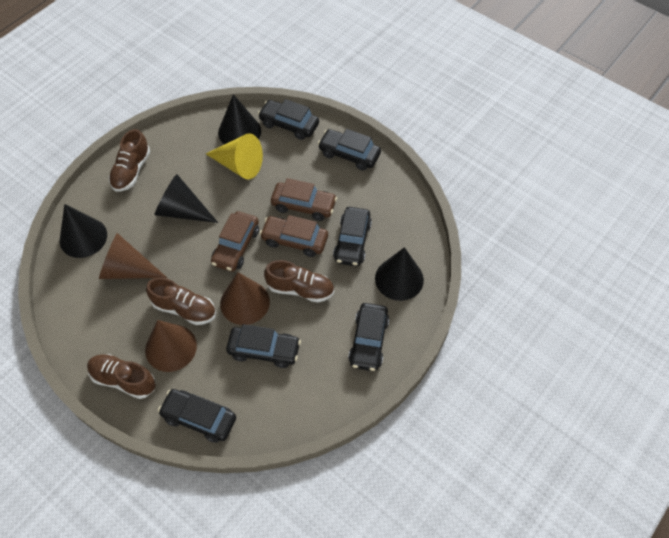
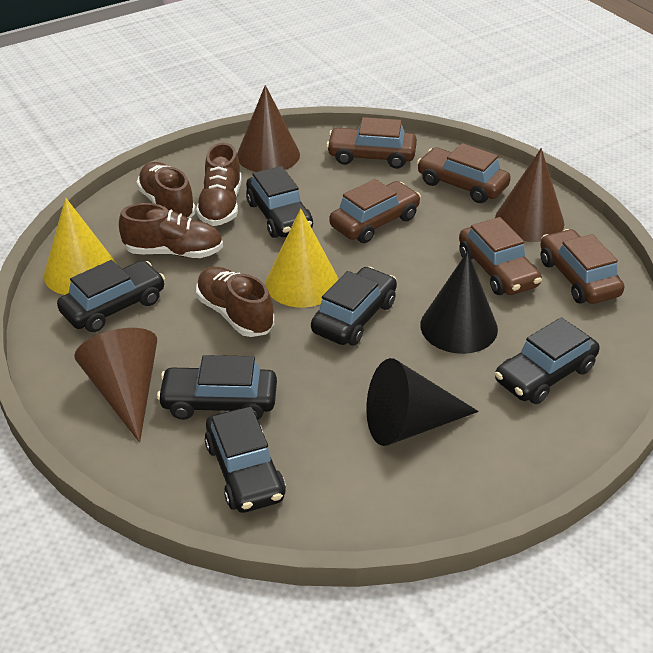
black cone: 4 -> 2
brown car: 3 -> 5
yellow cone: 1 -> 2

